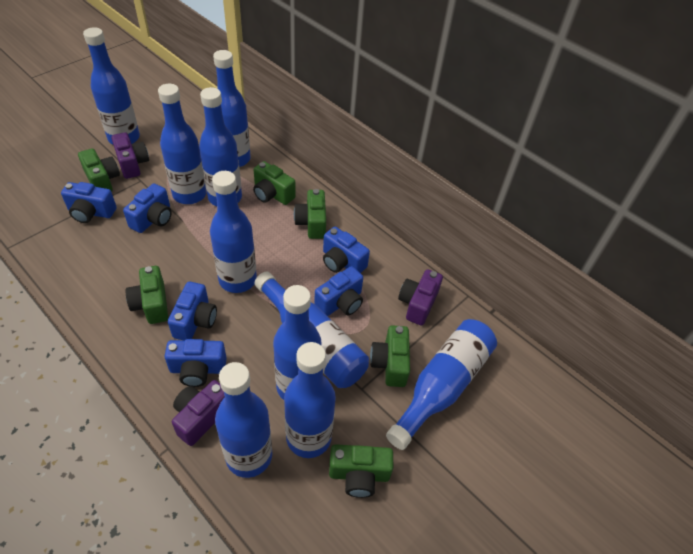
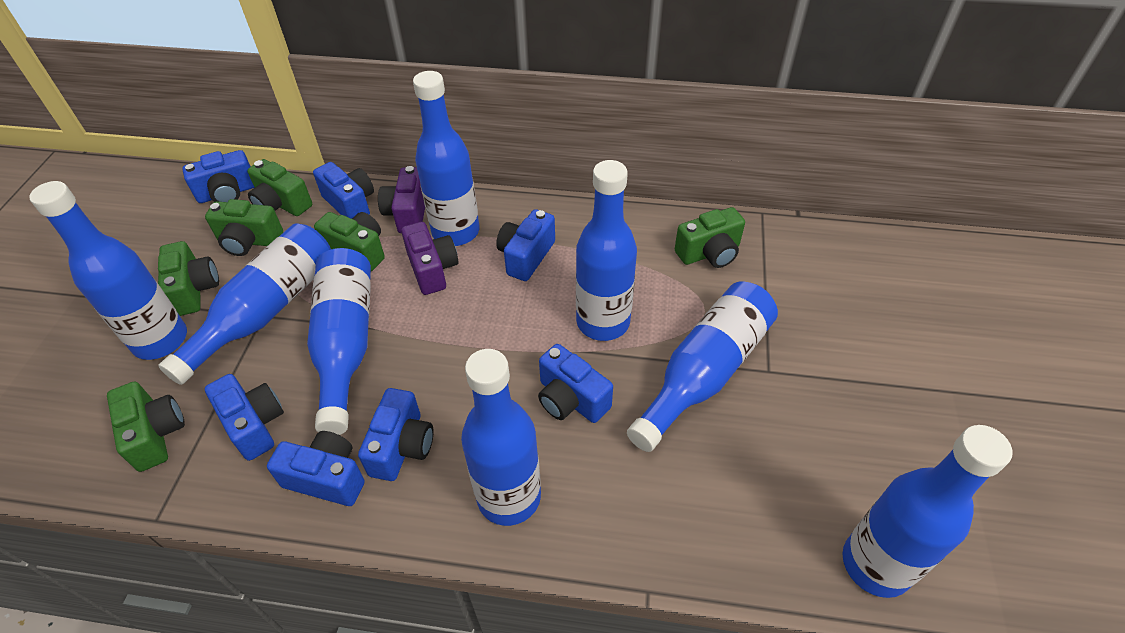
blue bottle: 10 -> 8
blue camera: 6 -> 7
purple camera: 3 -> 2

